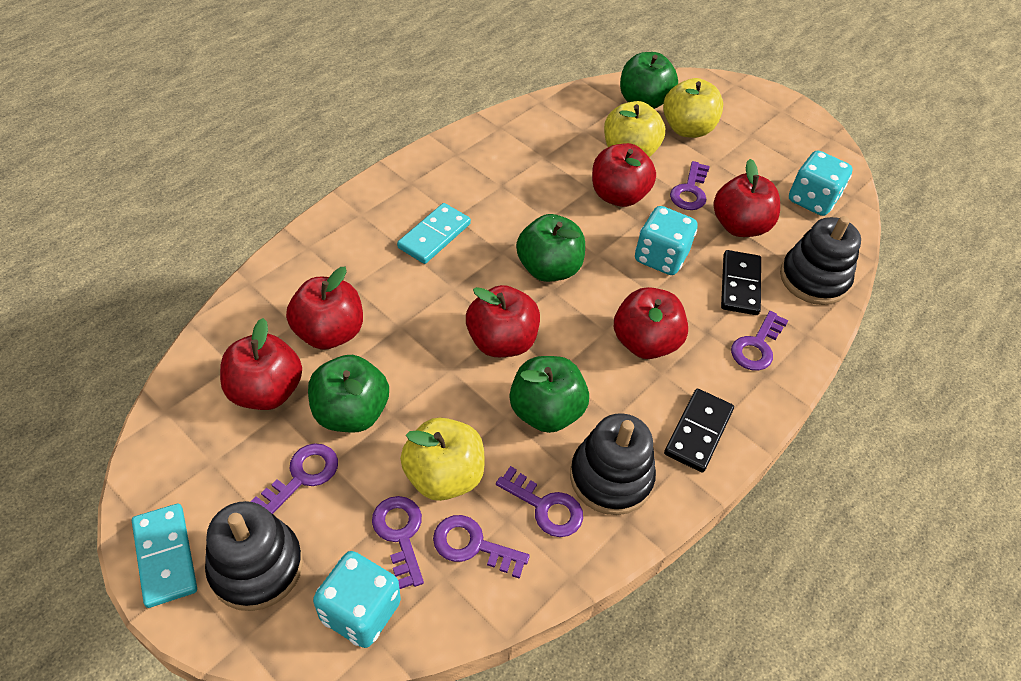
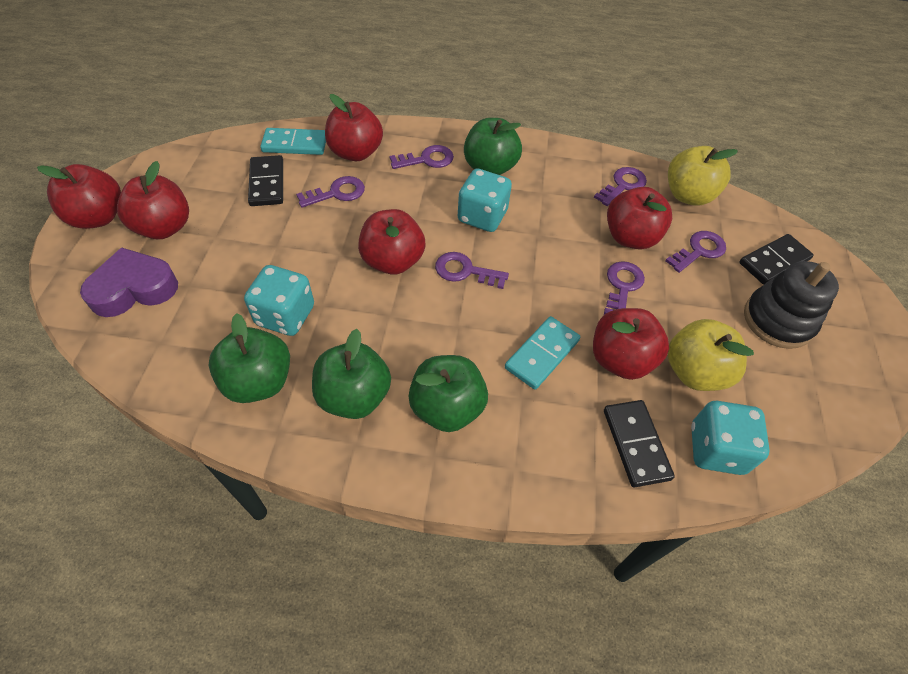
black domino: 2 -> 3
black stacking toy: 3 -> 1
purple heart: 0 -> 1
yellow apple: 3 -> 2

